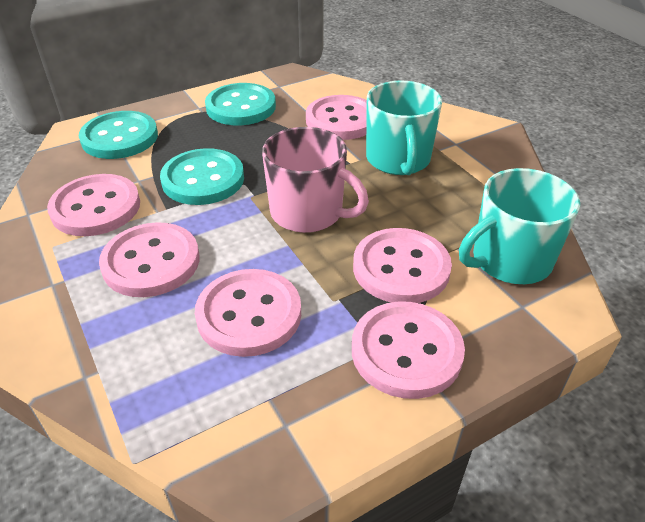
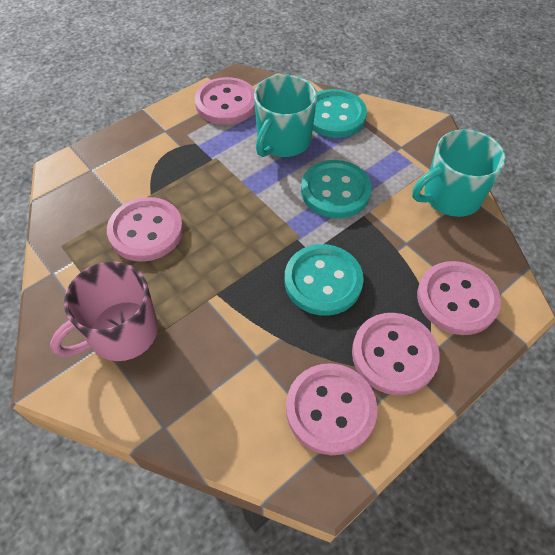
pink button: 6 -> 5

